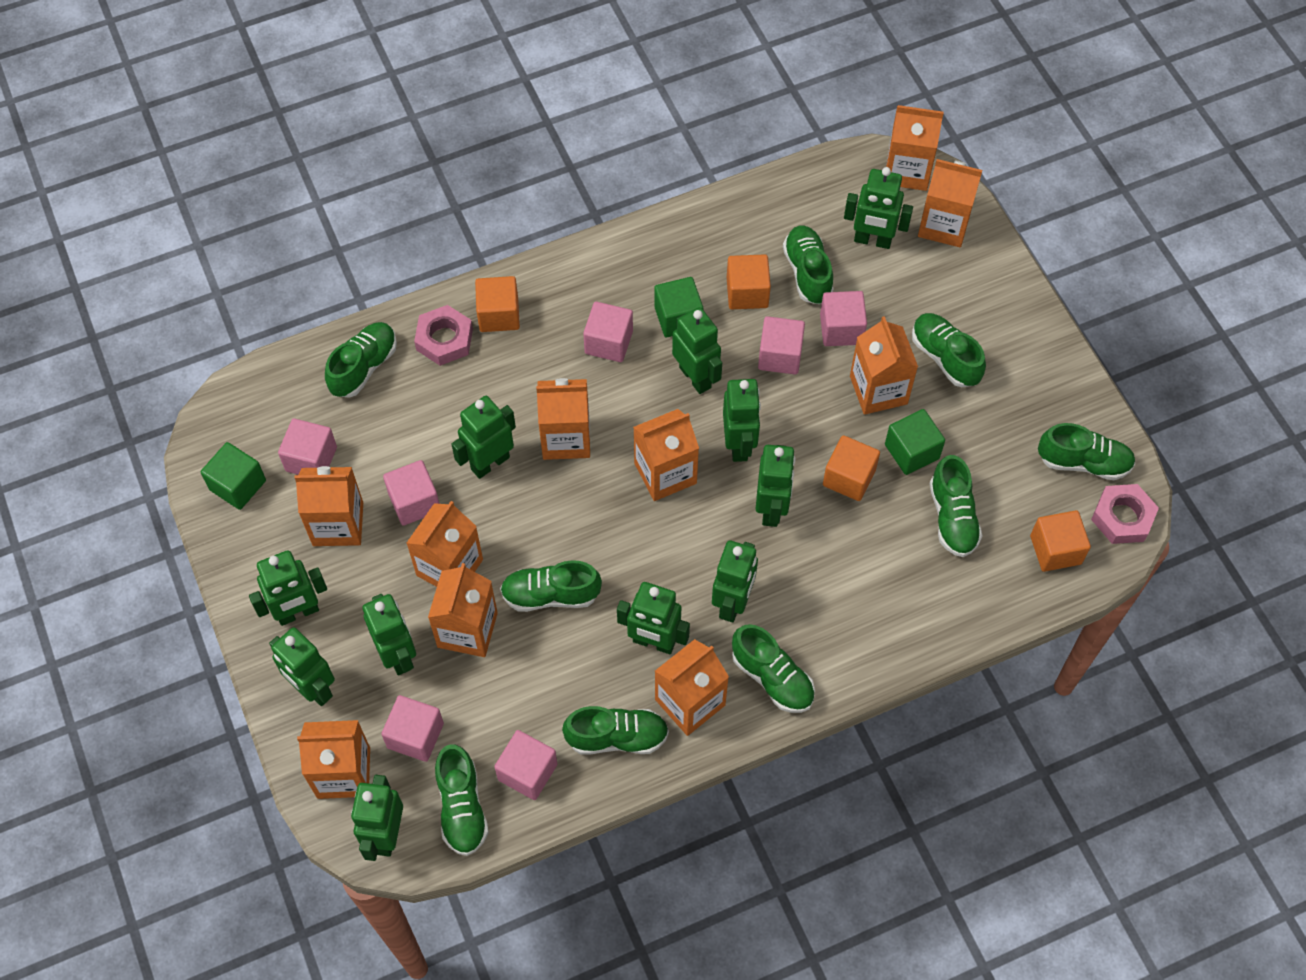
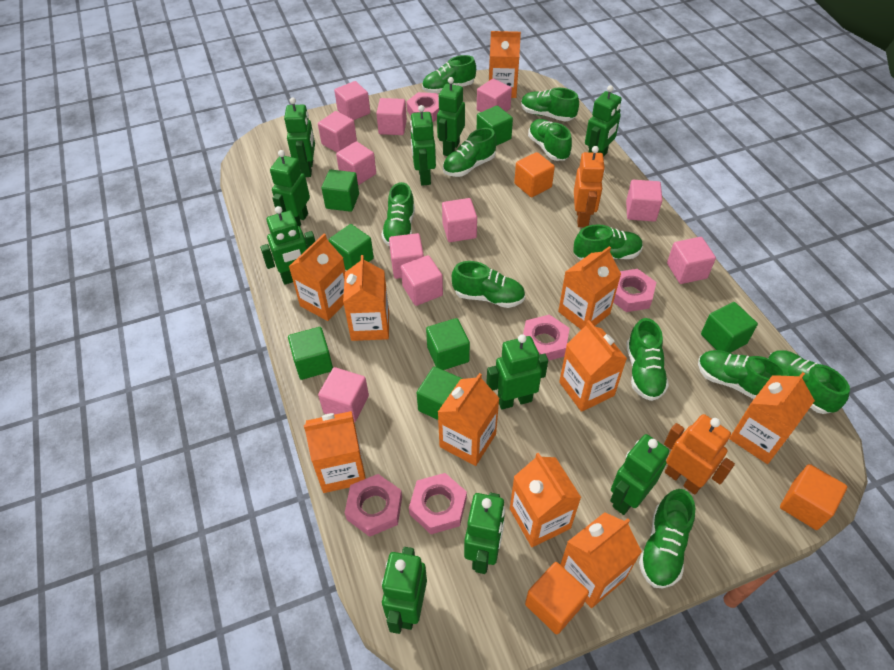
green cube: 3 -> 7
green robot: 11 -> 10
green shoe: 9 -> 11
orange cube: 4 -> 3
orange robot: 0 -> 2
pink cube: 7 -> 11
pink nut: 2 -> 5

